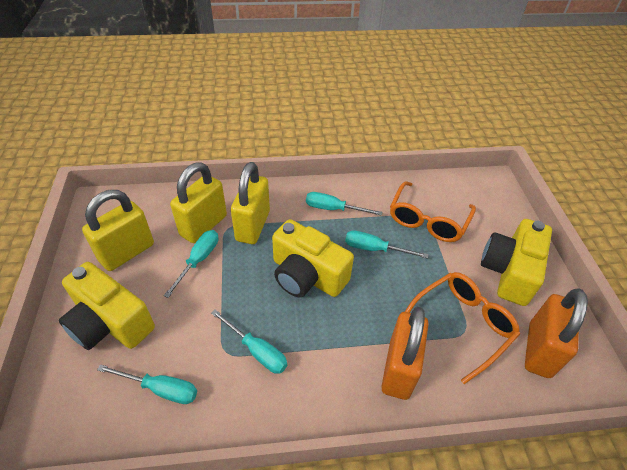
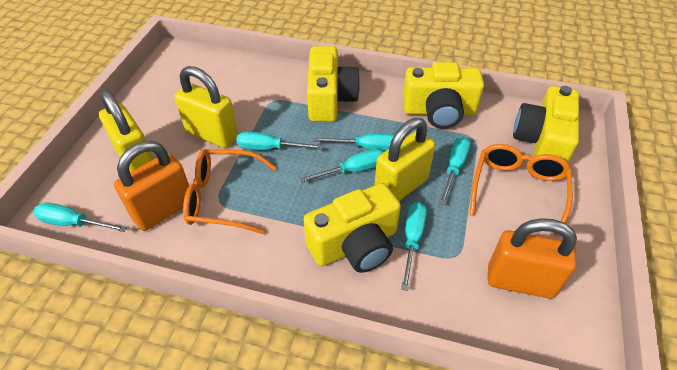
turquoise screwdriver: 5 -> 6
yellow camera: 3 -> 4

